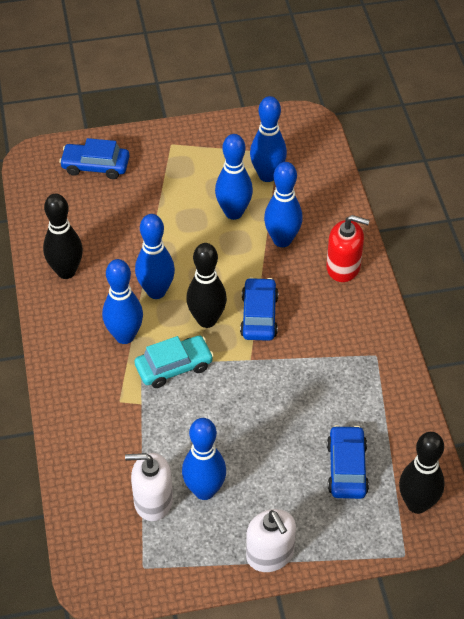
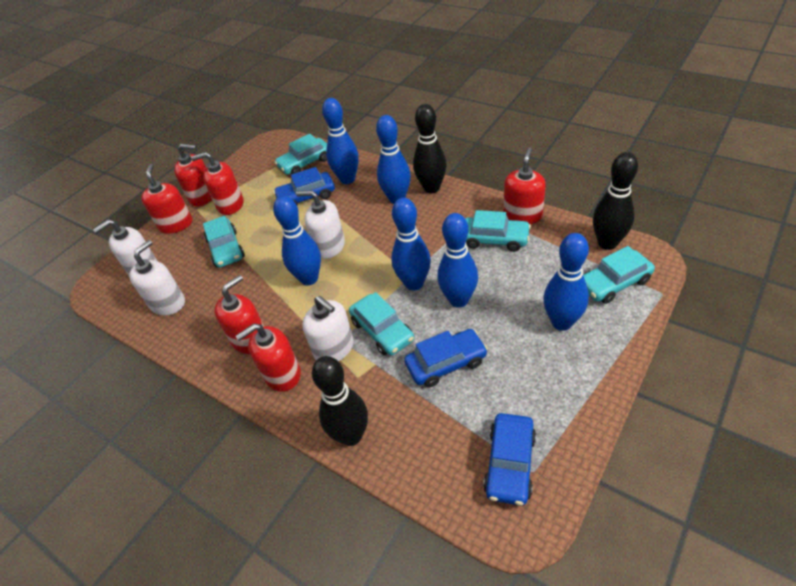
red soap dispenser: 1 -> 6
turquoise car: 1 -> 5
white soap dispenser: 2 -> 4

